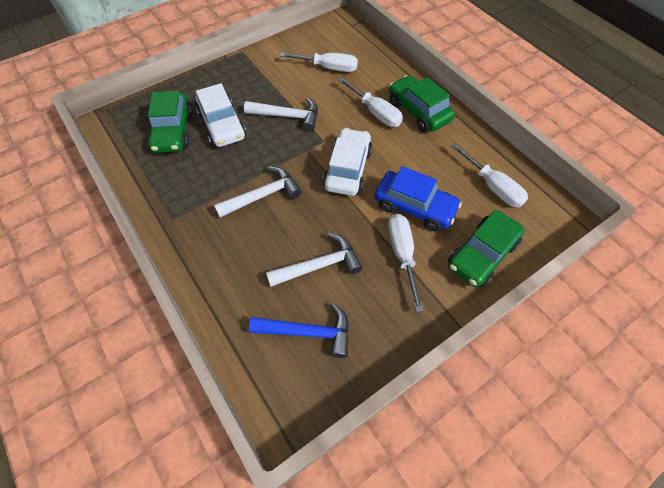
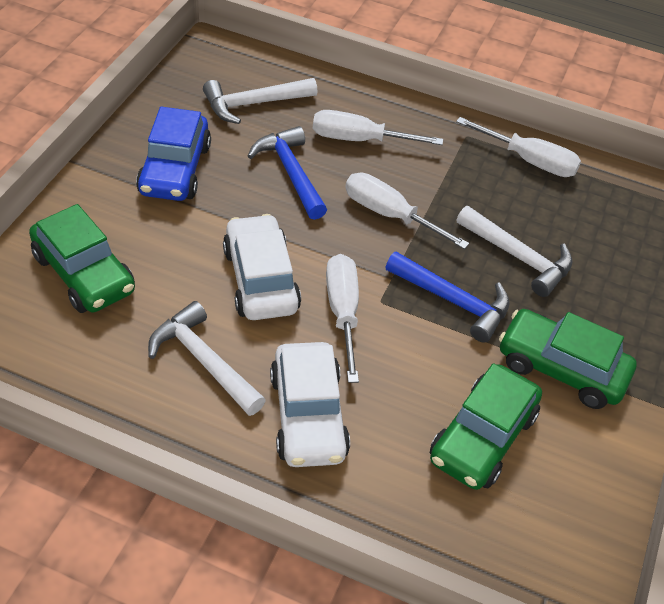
blue hammer: 1 -> 2

